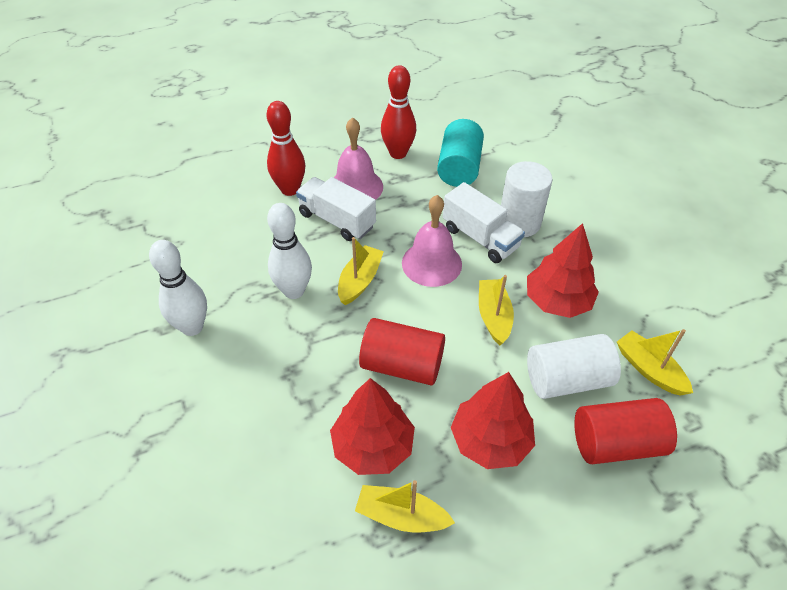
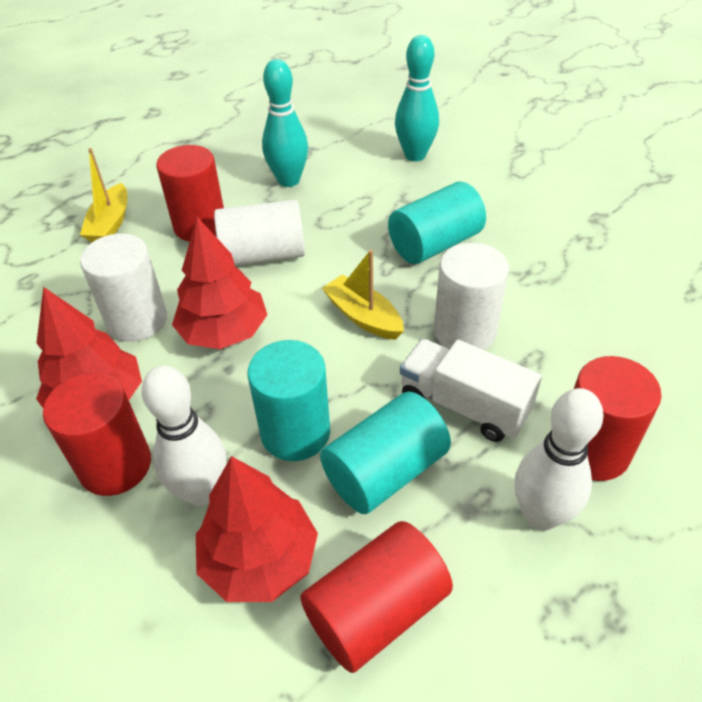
pink bell: 2 -> 0
red bowling pin: 2 -> 0
red cylinder: 2 -> 4
turquoise bowling pin: 0 -> 2
turquoise cylinder: 1 -> 3
white cylinder: 2 -> 3
white truck: 2 -> 1
yellow boat: 4 -> 2

